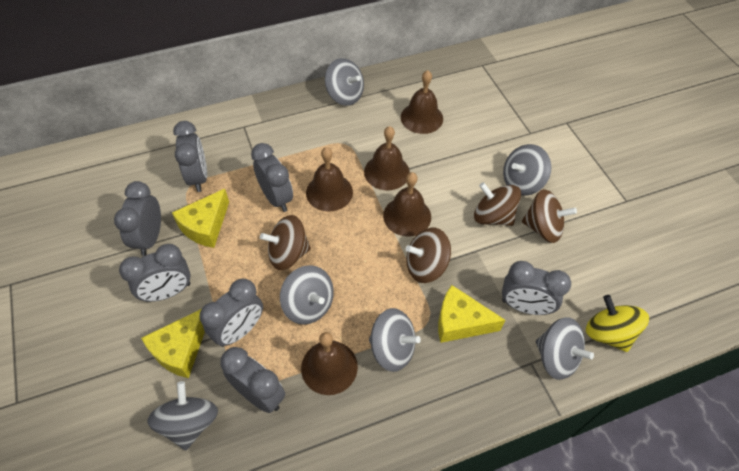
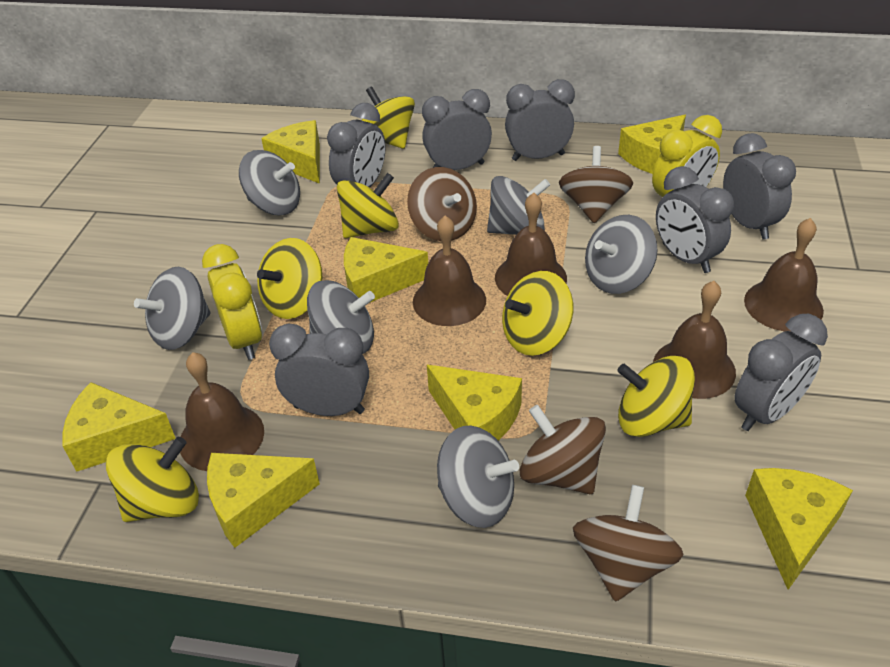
yellow cheese: 3 -> 7
yellow clock: 0 -> 2
yellow spinning top: 1 -> 6

